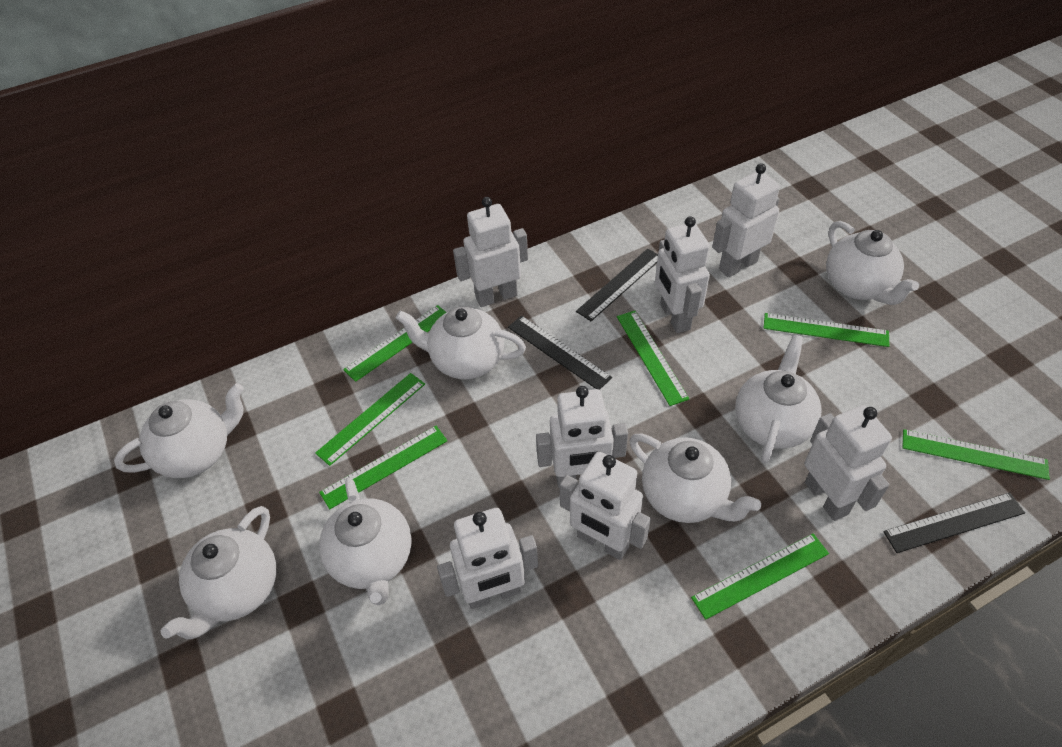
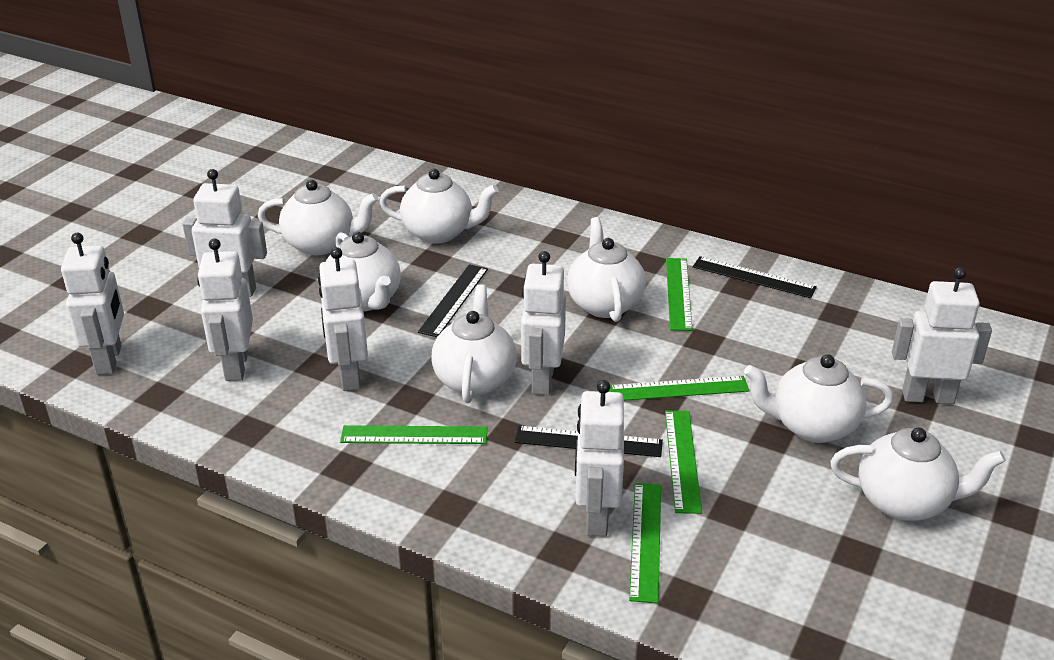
green ruler: 7 -> 5

